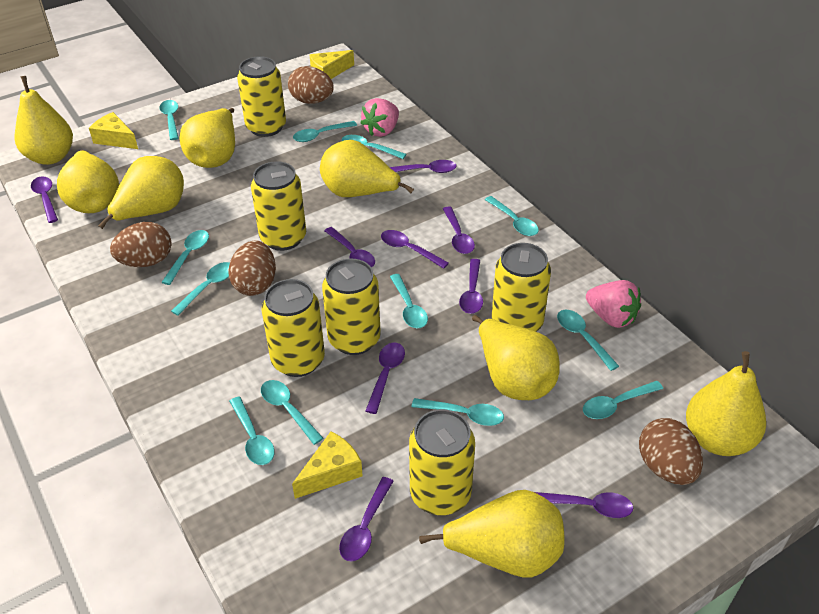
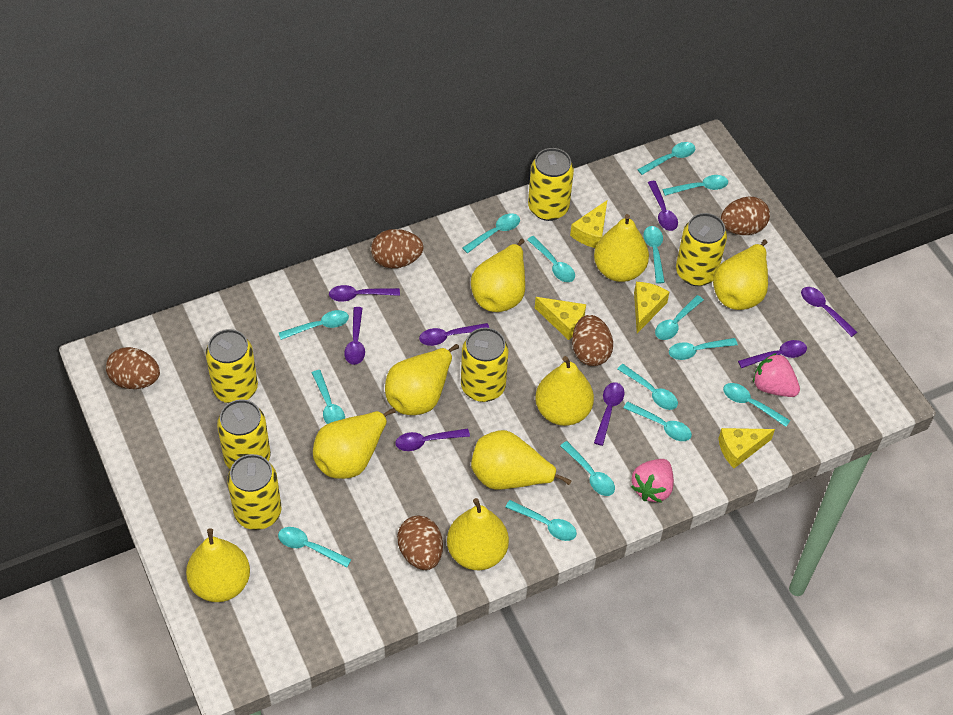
brown egg: 4 -> 5
purple spoon: 9 -> 8
turquoise spoon: 12 -> 15
yellow cheese: 3 -> 4
yellow pear: 8 -> 9

